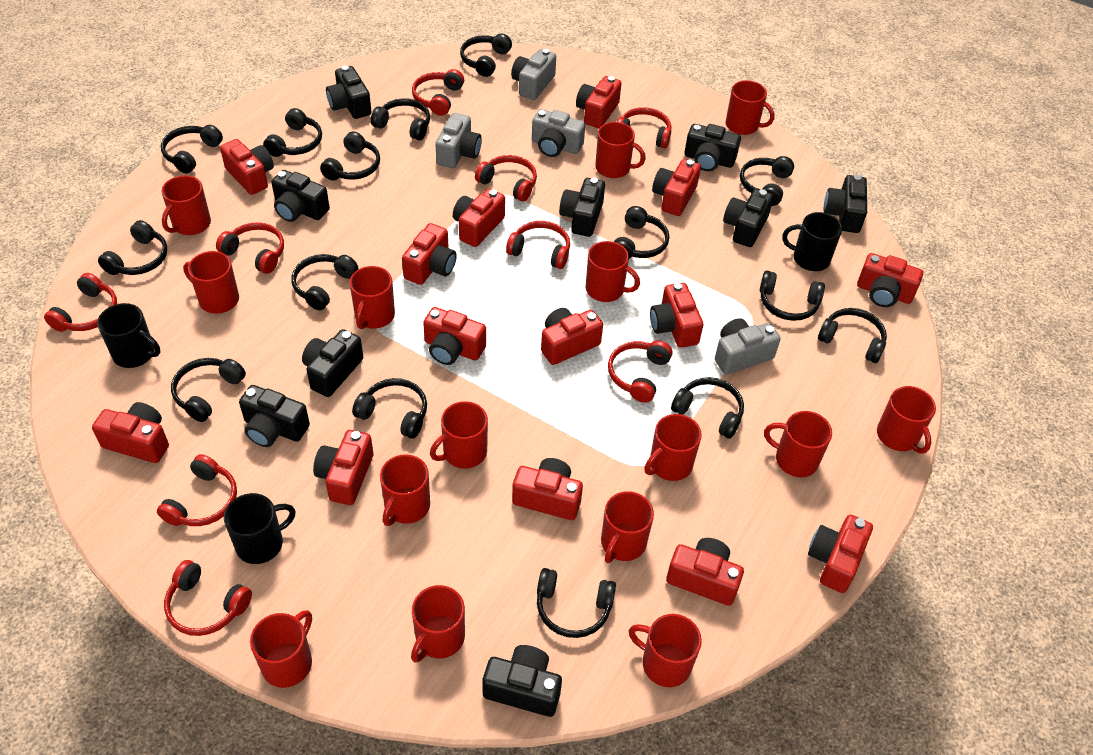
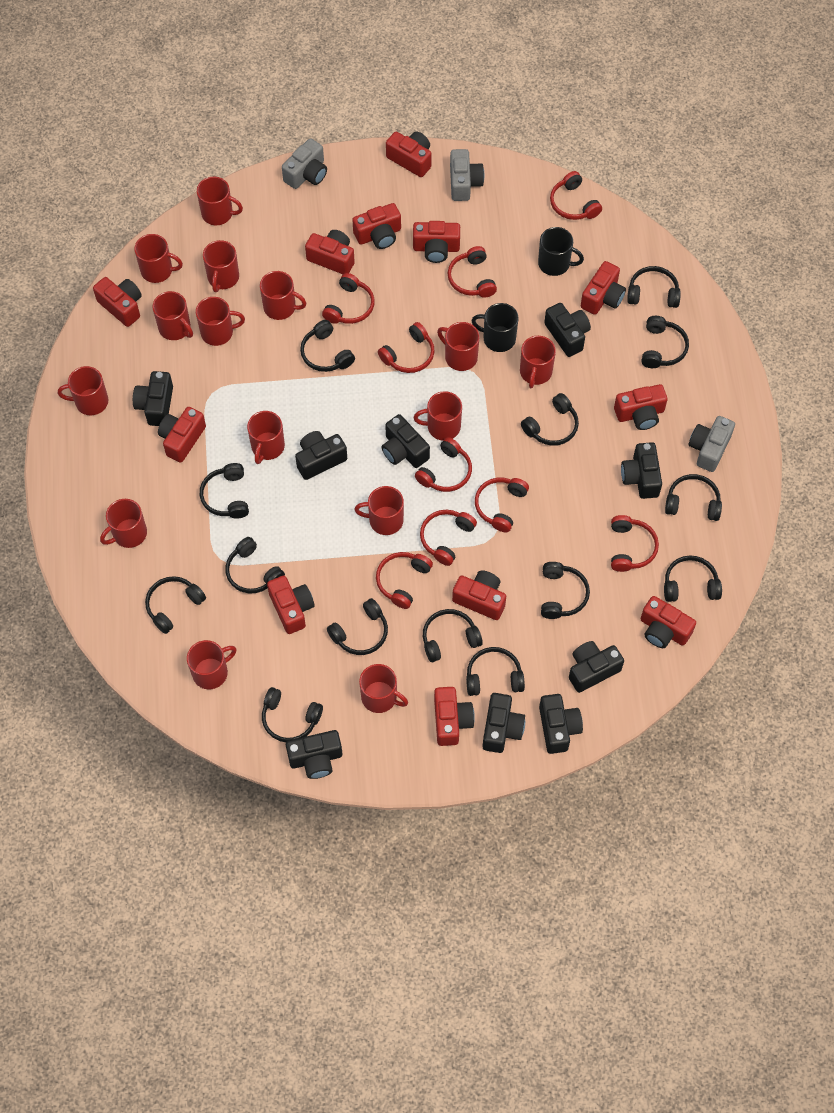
black headphones: 15 -> 14
black mug: 3 -> 2
grey camera: 4 -> 3
red camera: 14 -> 12

